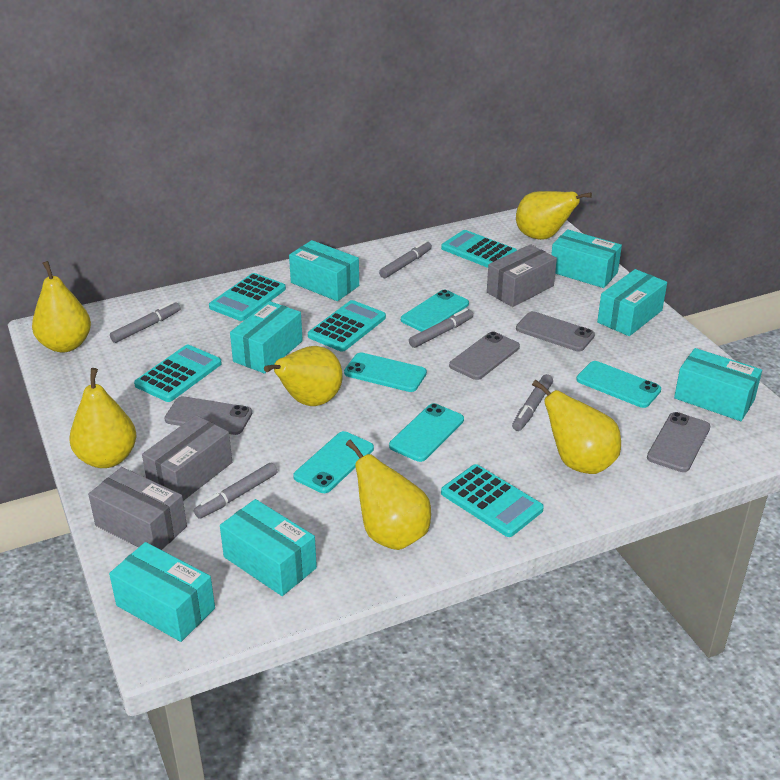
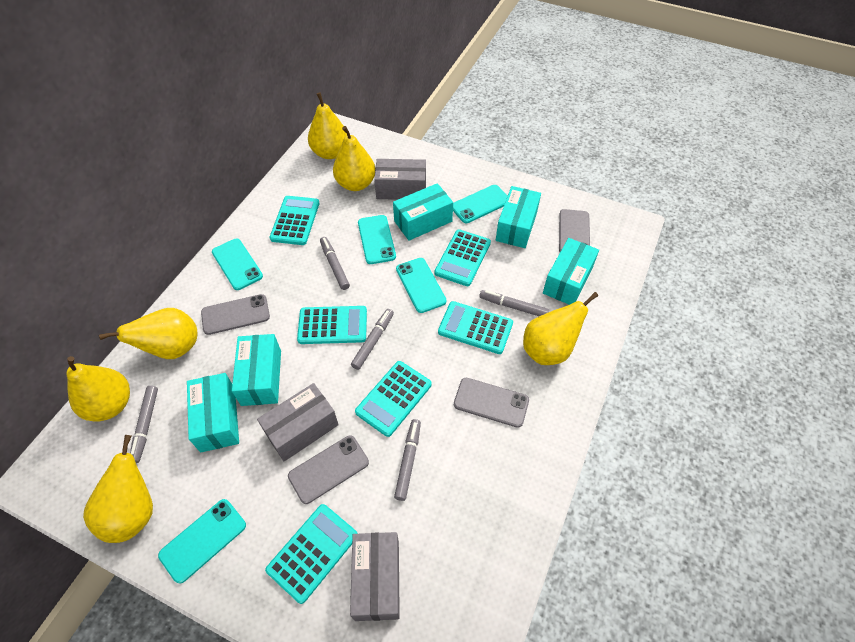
turquoise box: 7 -> 5
turquoise calculator: 5 -> 6

